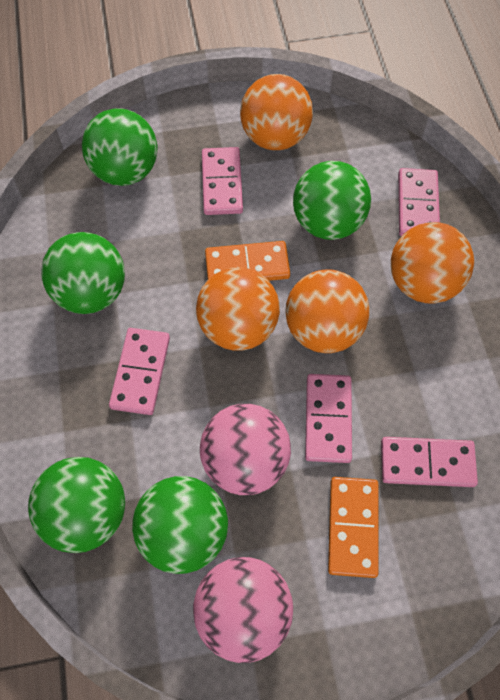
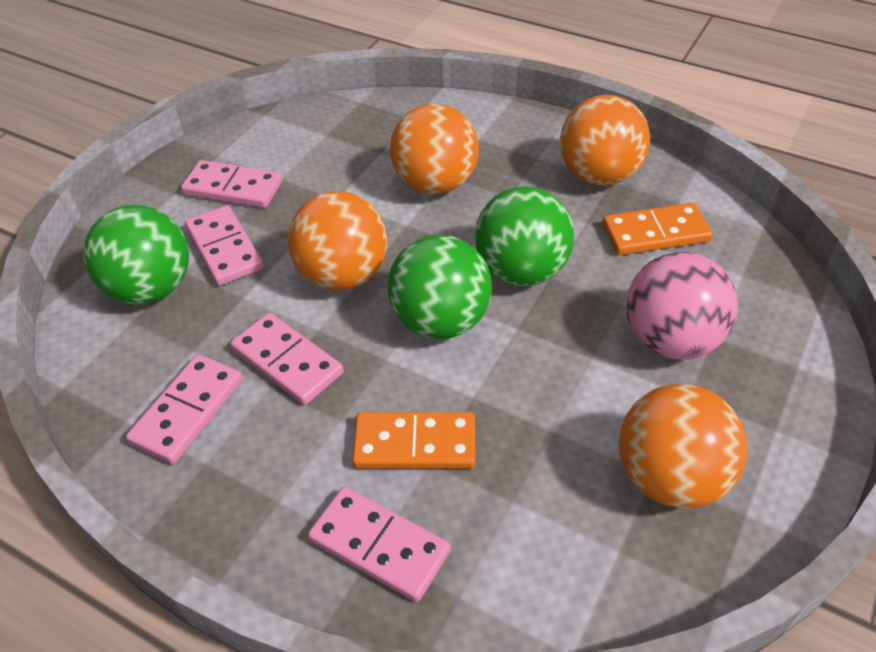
green ball: 5 -> 3
pink ball: 2 -> 1

